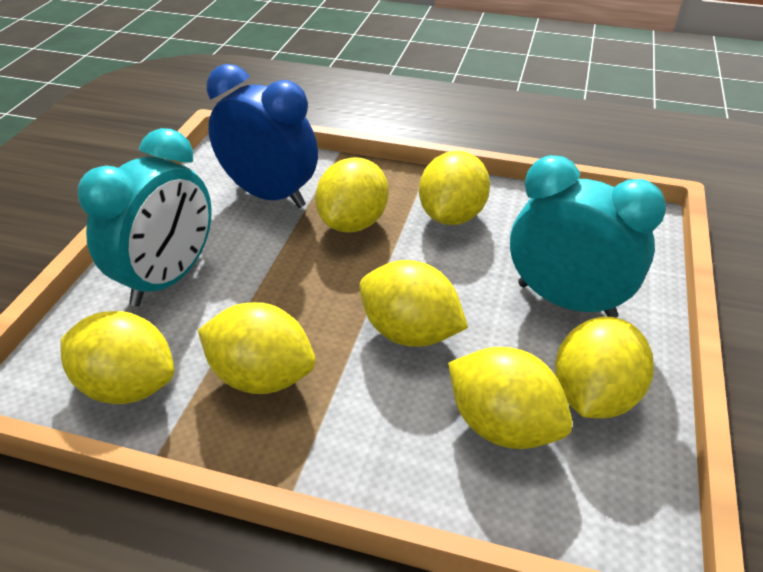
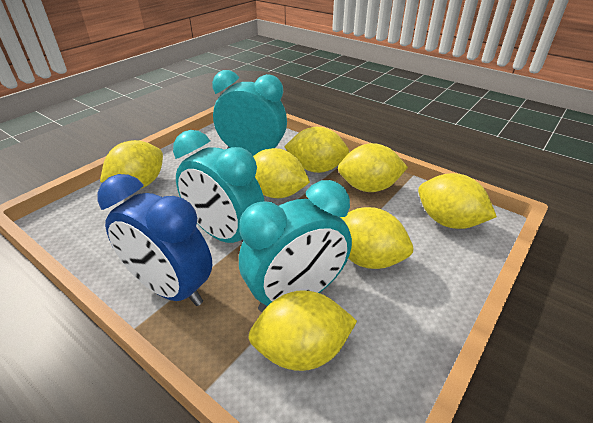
turquoise clock: 2 -> 3

